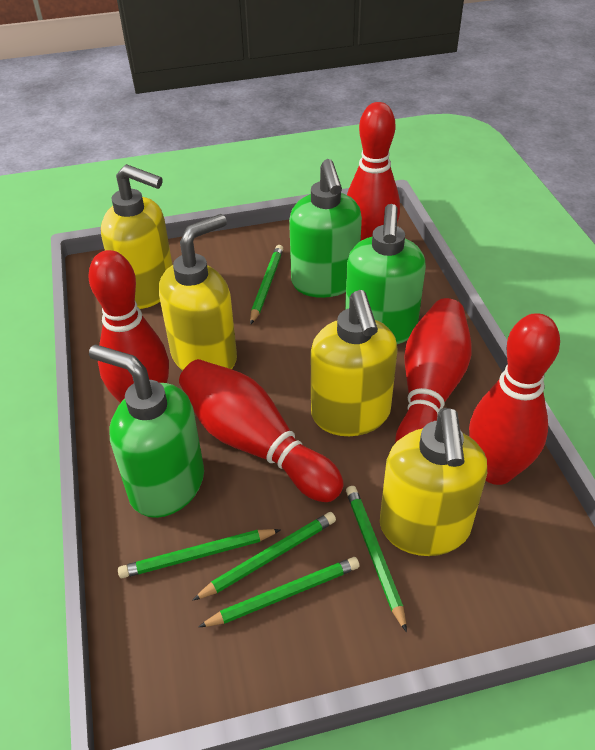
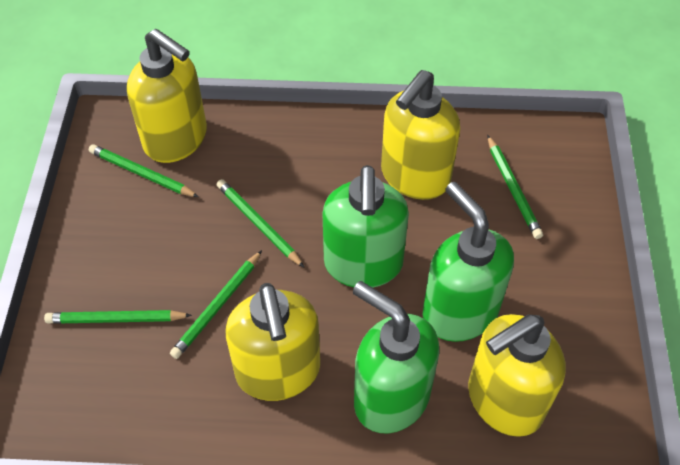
red bowling pin: 5 -> 0

